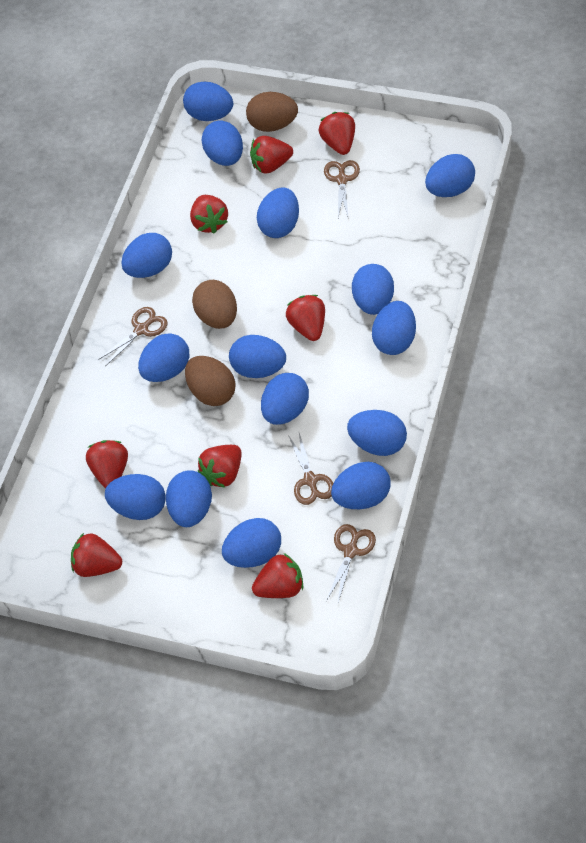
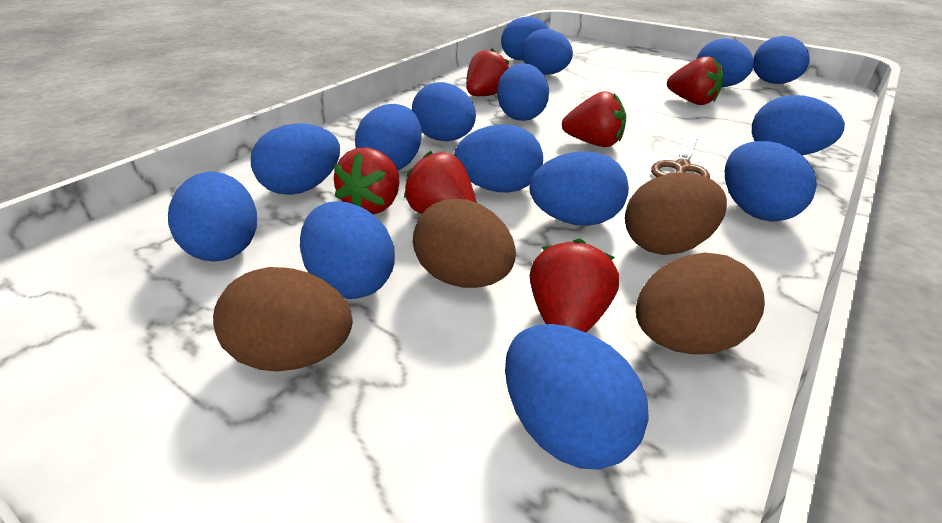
brown egg: 3 -> 4
brown scissors: 4 -> 1
red strawberry: 8 -> 6

